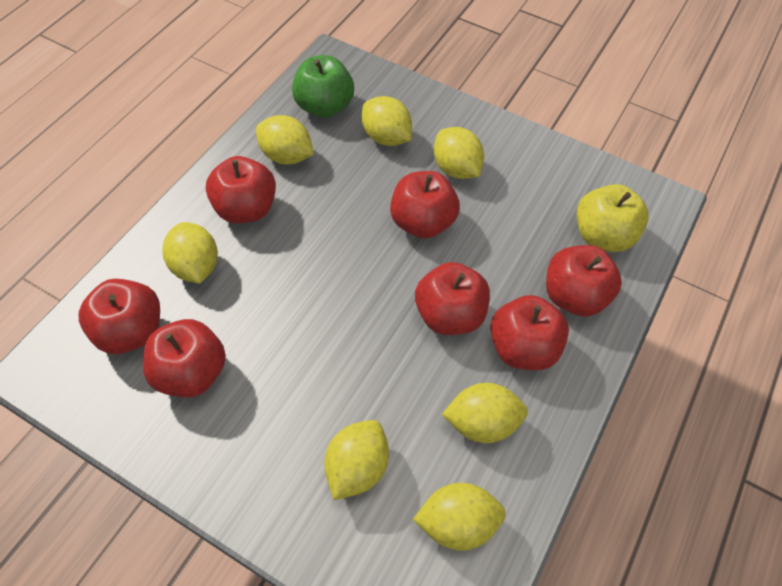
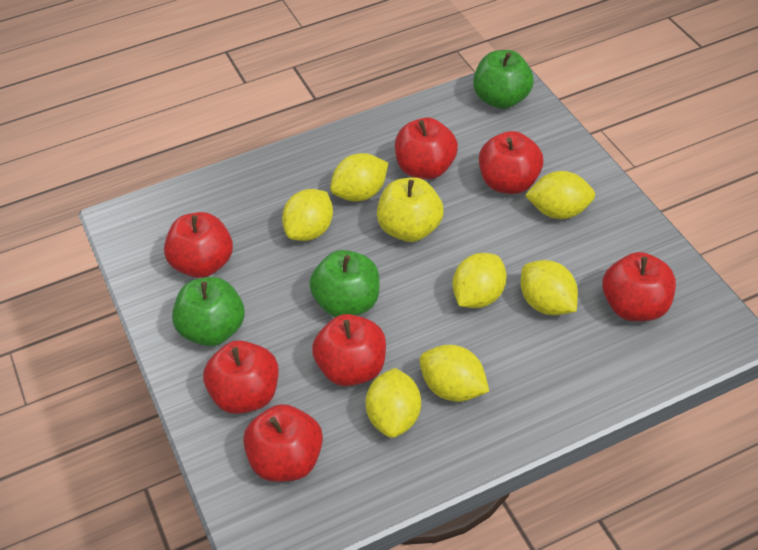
green apple: 1 -> 3

